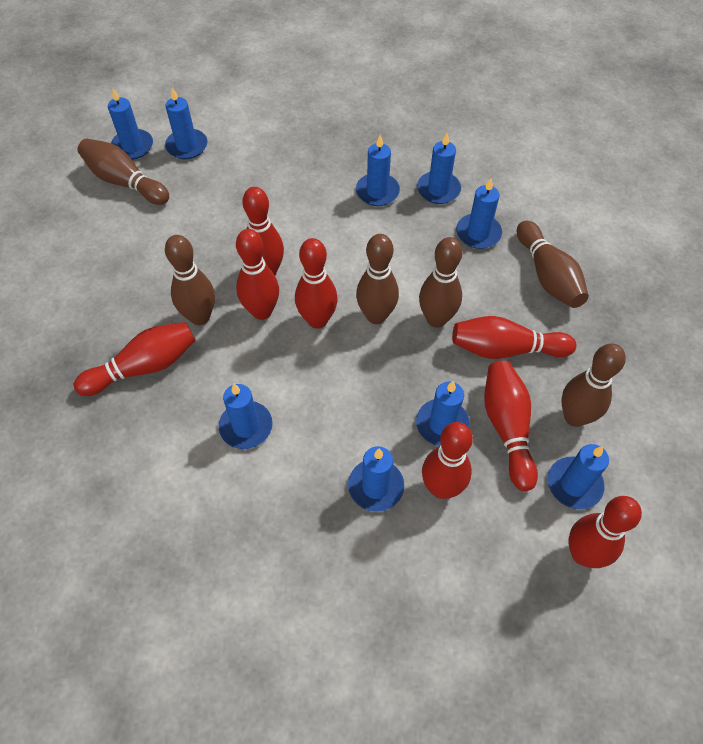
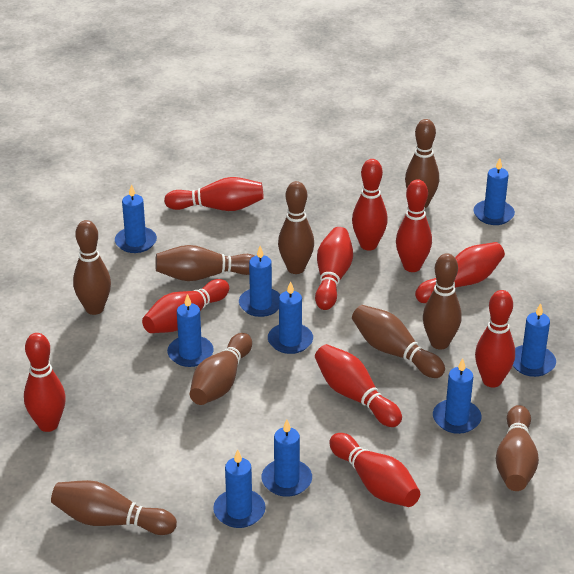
brown bowling pin: 6 -> 9
red bowling pin: 8 -> 10

